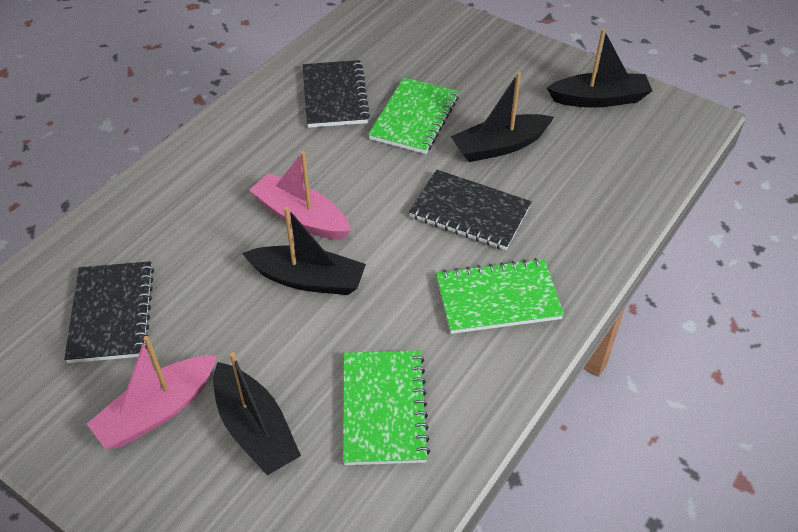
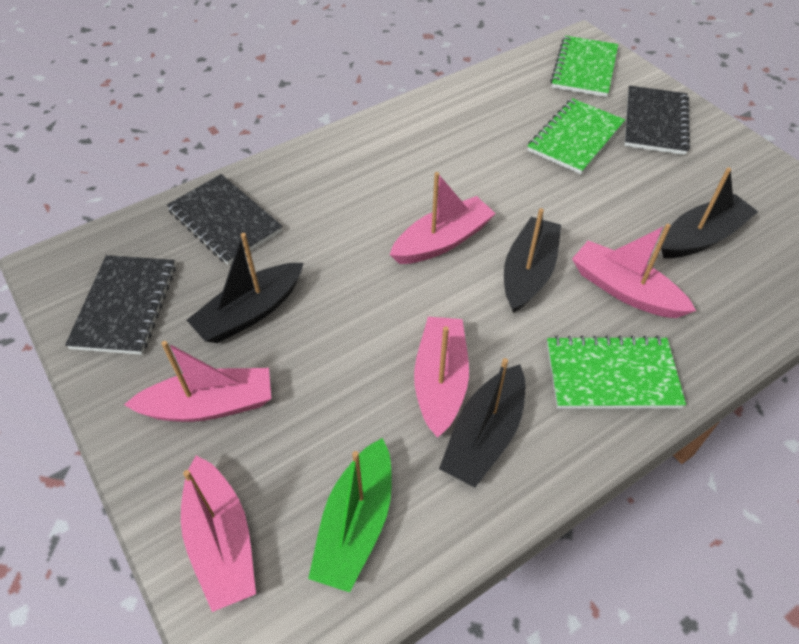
green boat: 0 -> 1
pink boat: 2 -> 5

